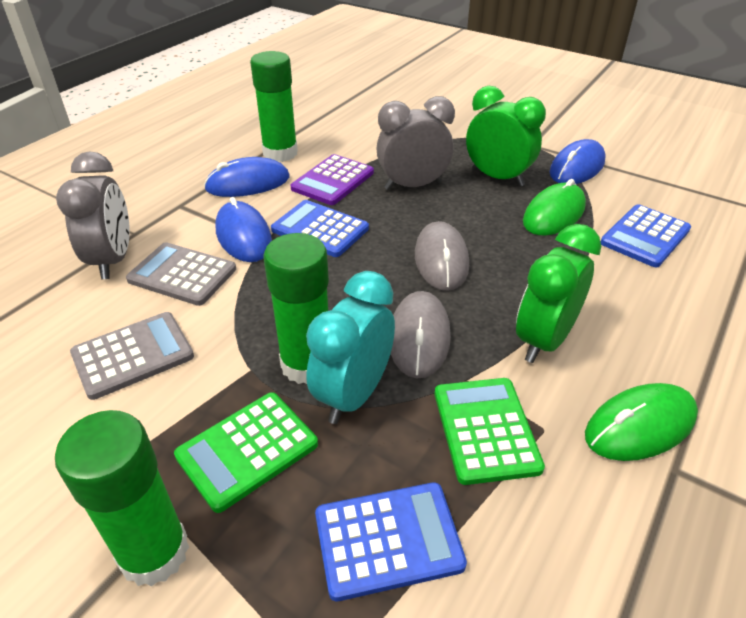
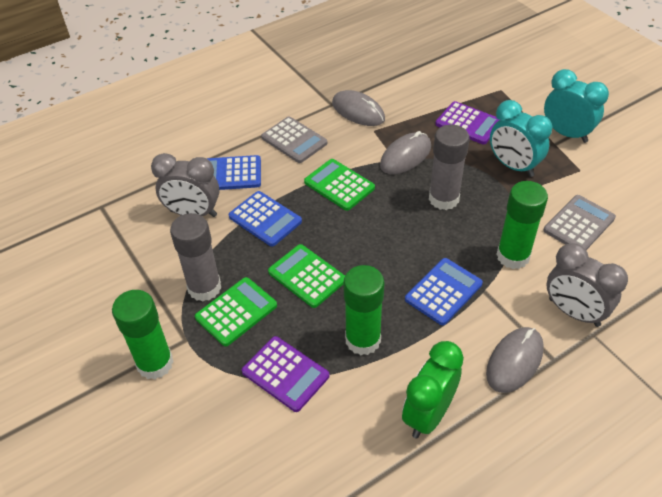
blue mouse: 3 -> 0
green calculator: 2 -> 3
green clock: 2 -> 1
green mouse: 2 -> 0
grey glue stick: 0 -> 2
grey mouse: 2 -> 3
purple calculator: 1 -> 2
turquoise clock: 1 -> 2

